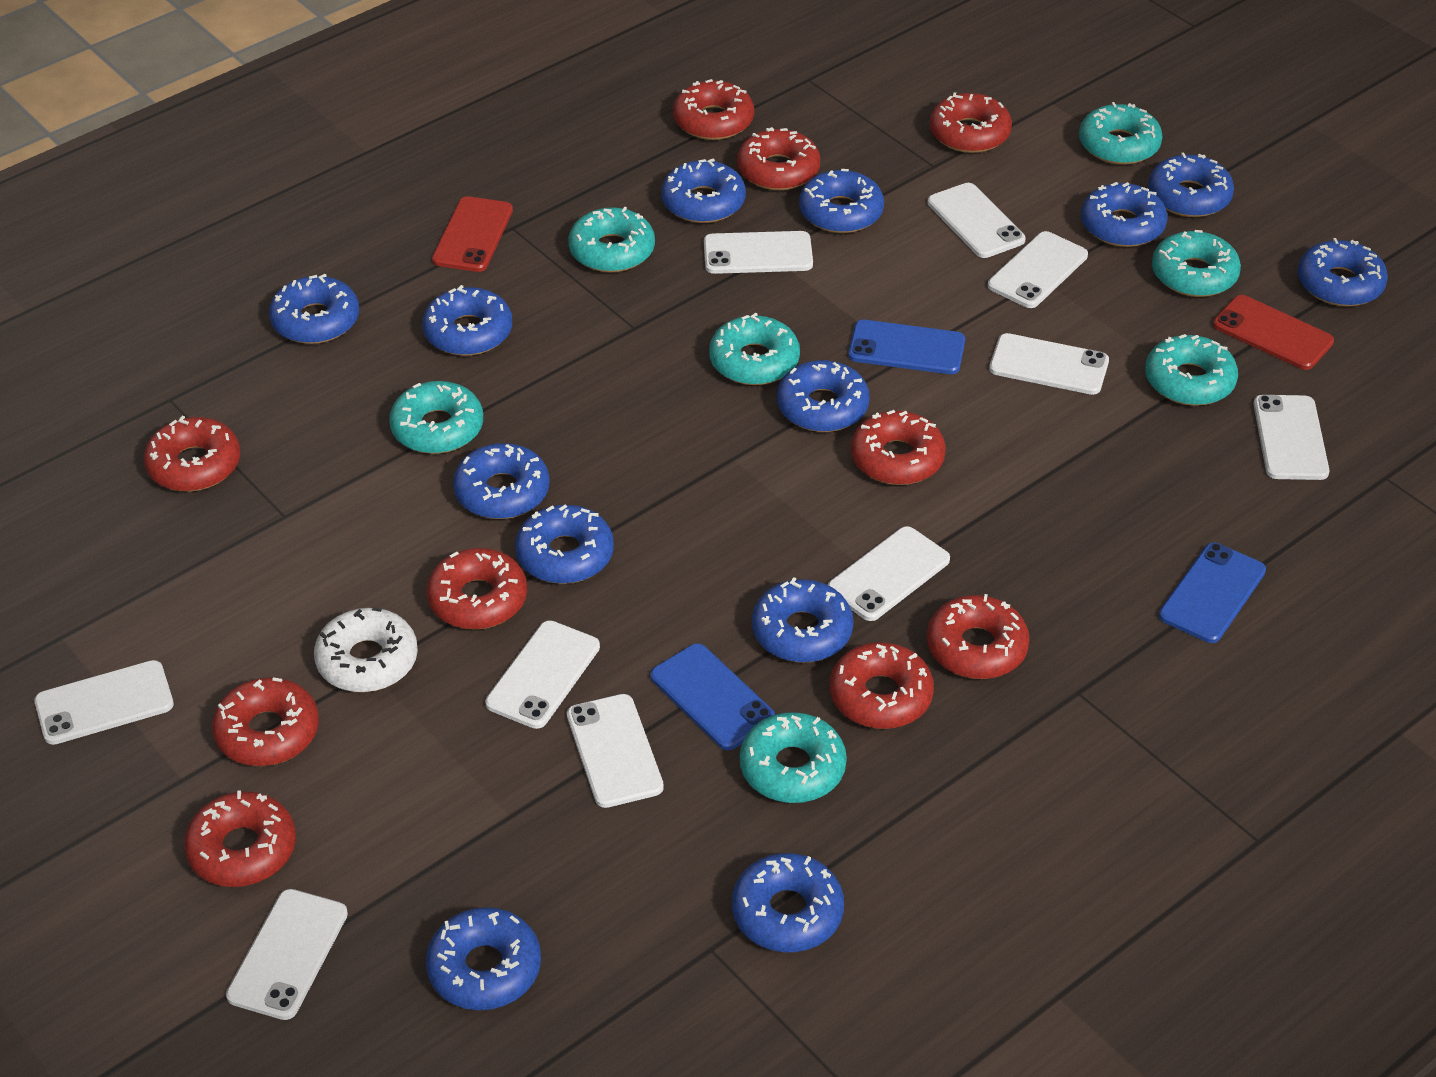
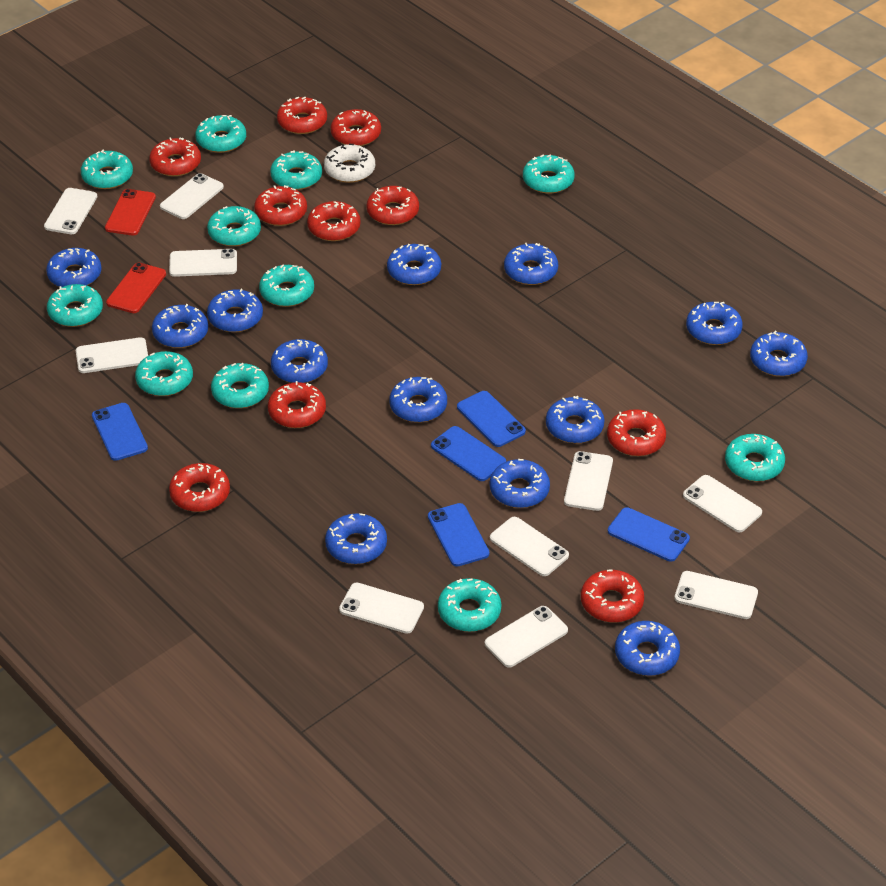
blue phone: 3 -> 5
turquoise donut: 7 -> 11

